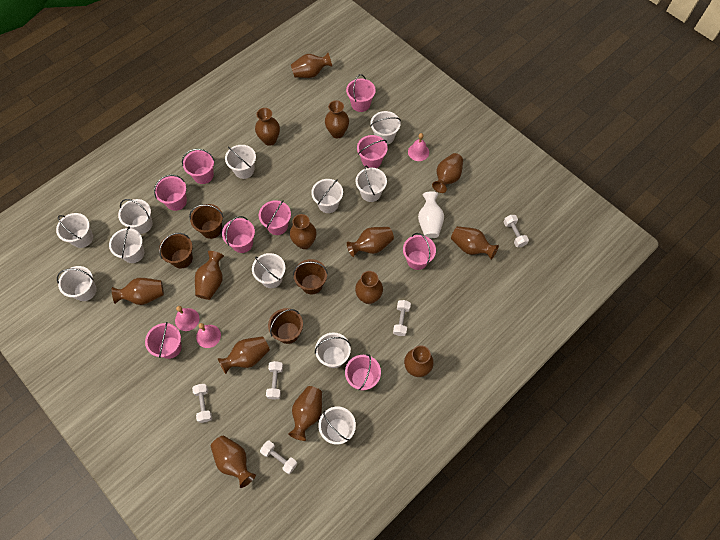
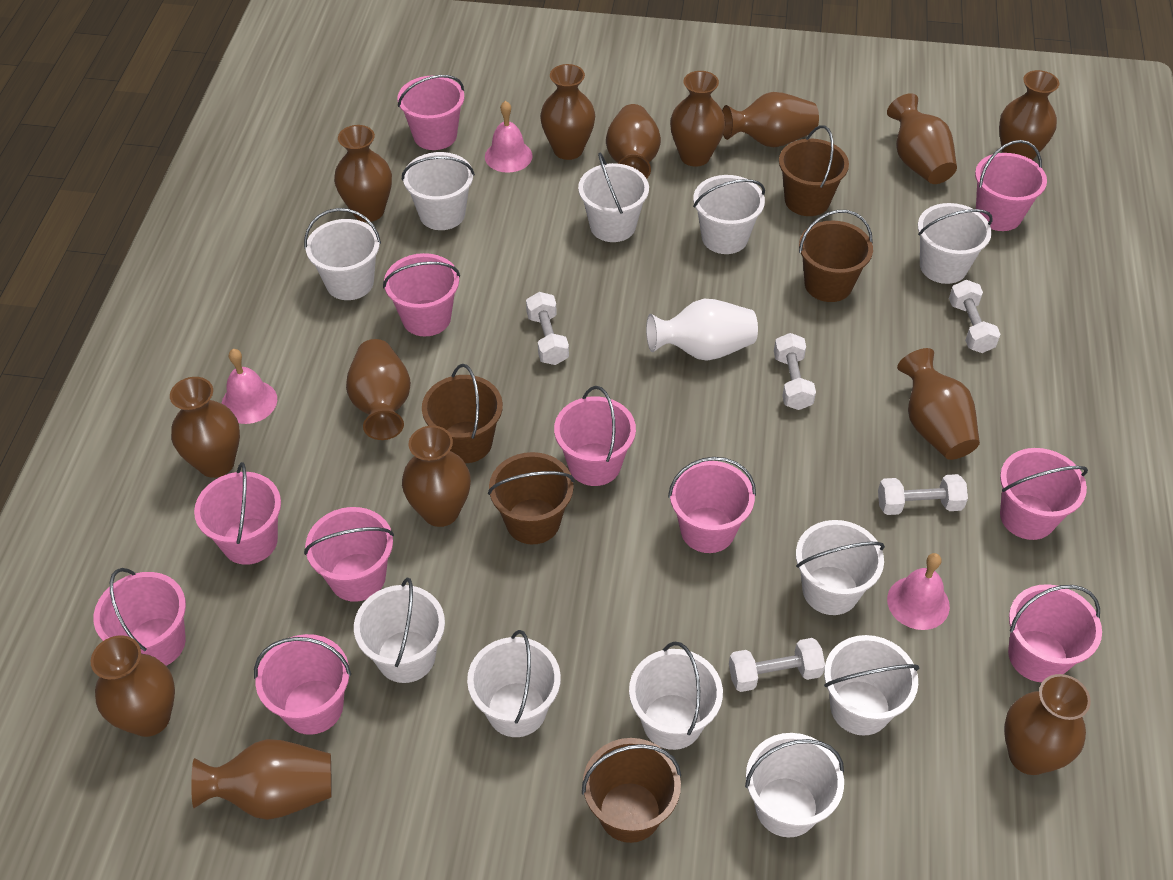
brown bucket: 4 -> 5
pink bucket: 9 -> 11

